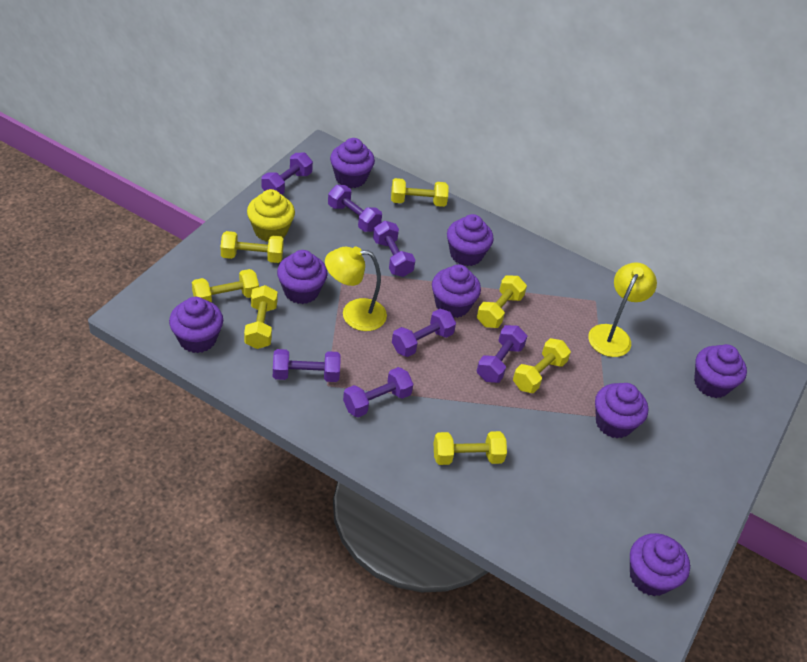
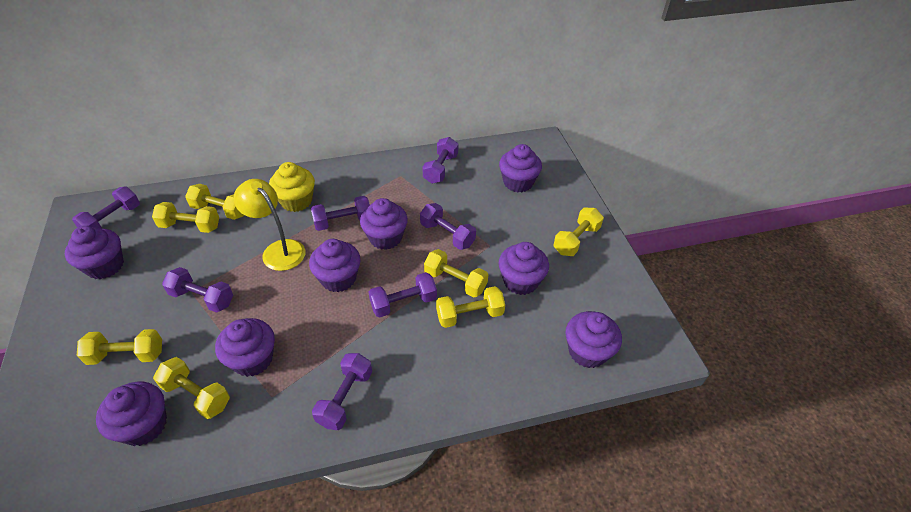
yellow lamp: 2 -> 1

